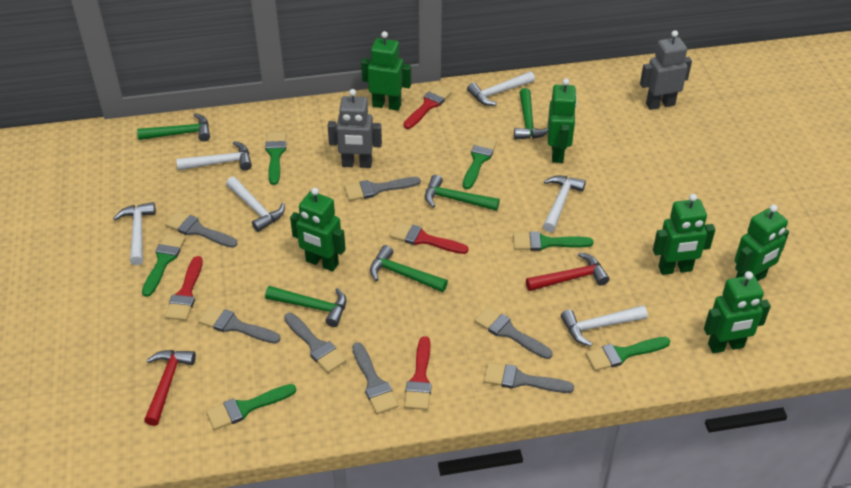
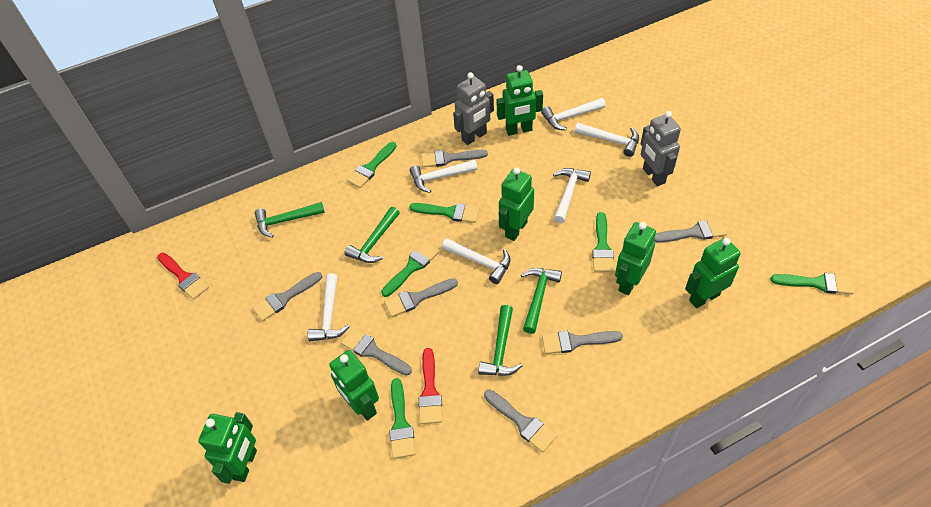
green hammer: 5 -> 4
red brush: 4 -> 2
red hammer: 2 -> 0

